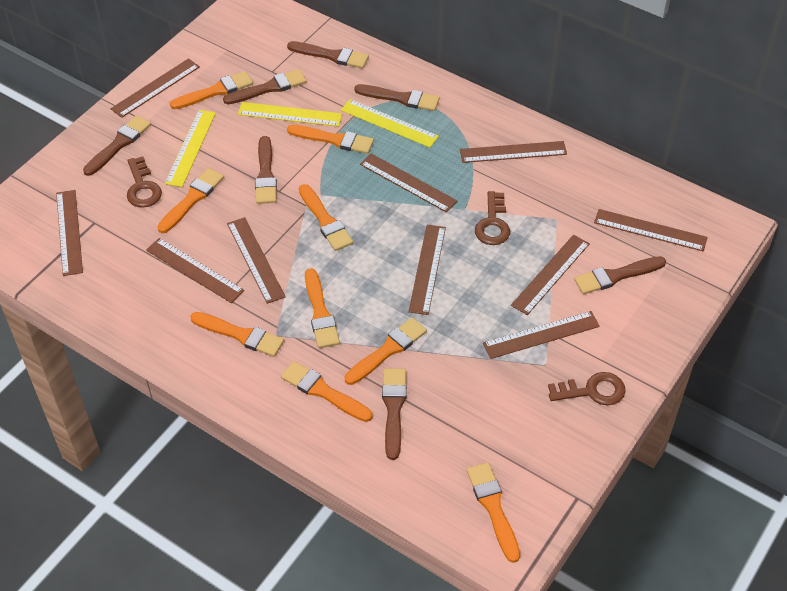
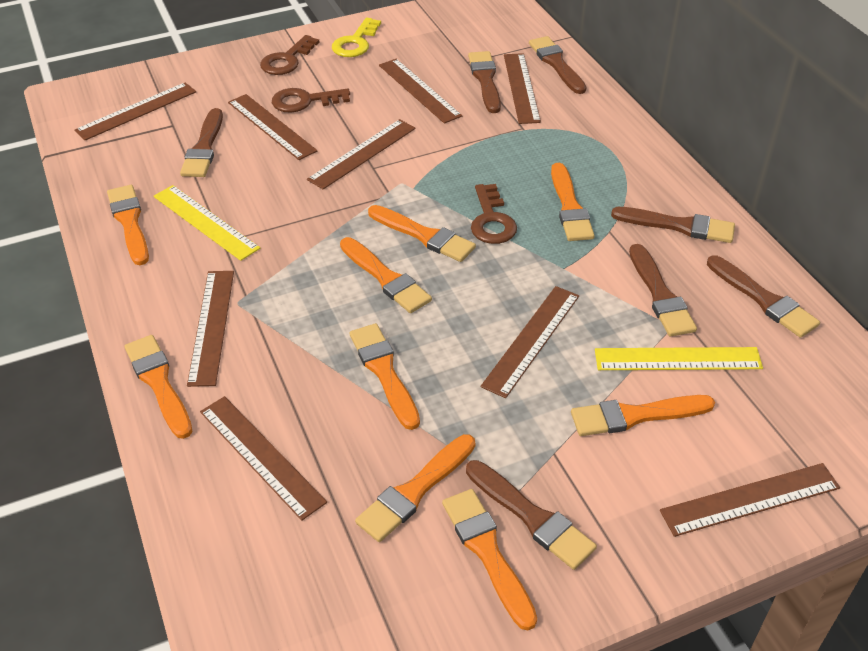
brown ruler: 10 -> 9
yellow key: 0 -> 1
yellow ruler: 3 -> 2

